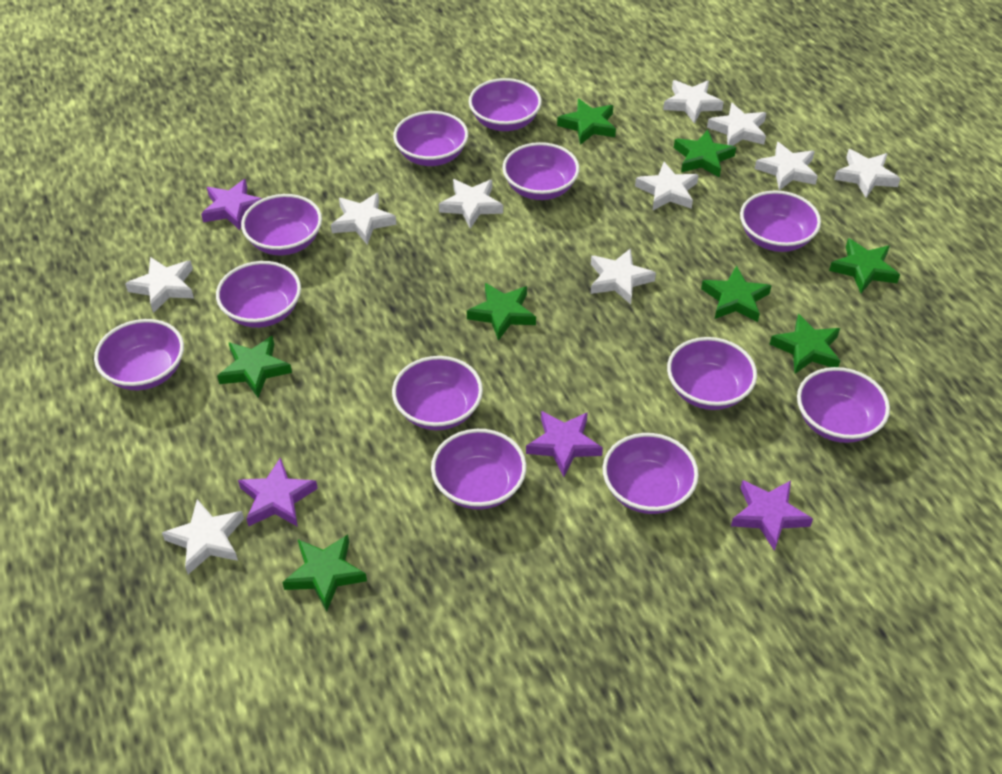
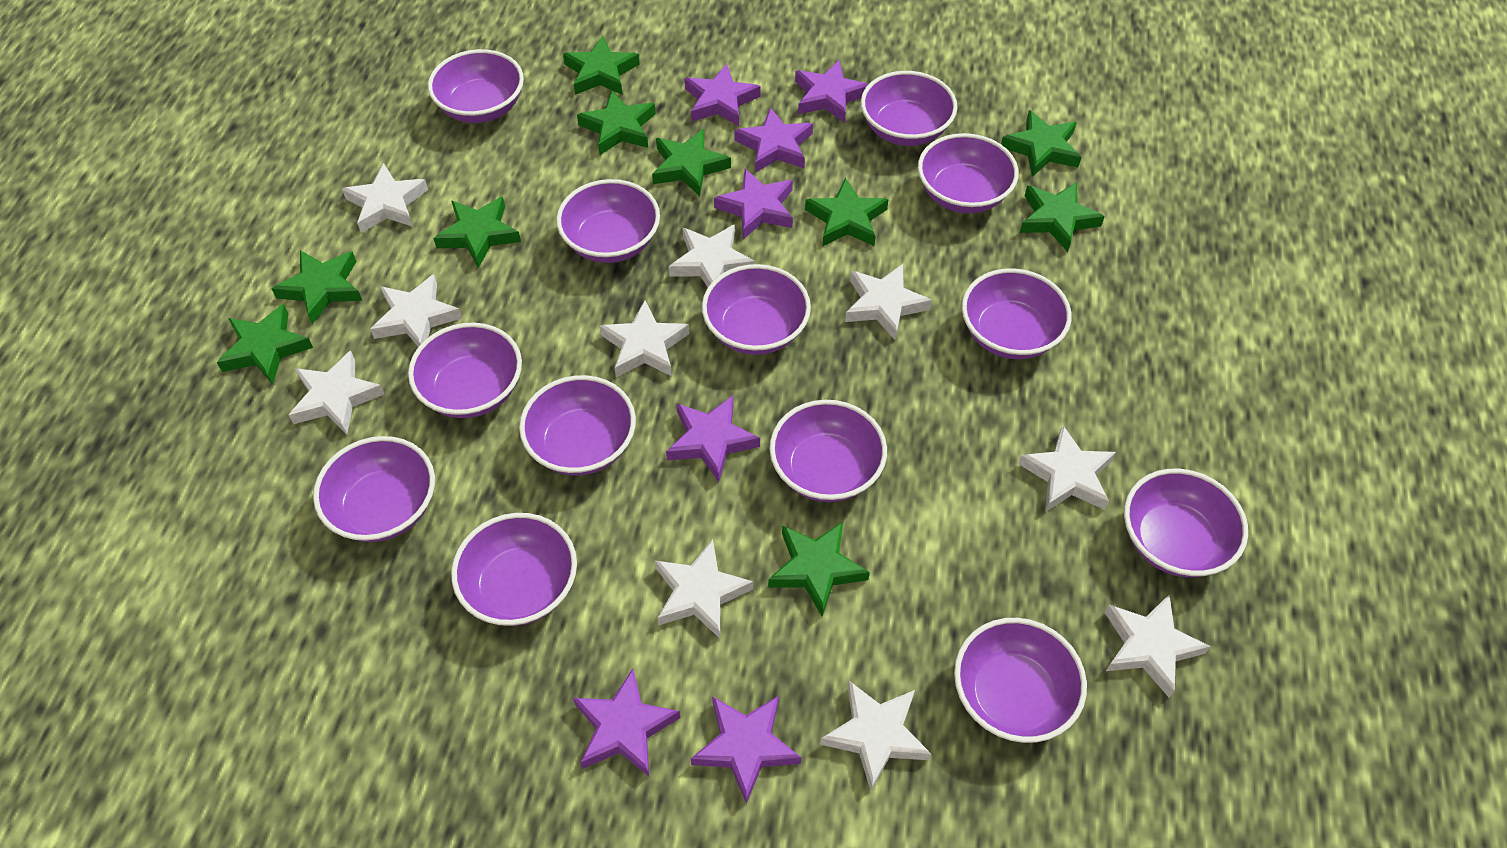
green star: 8 -> 10
purple bowl: 12 -> 13
purple star: 4 -> 7

